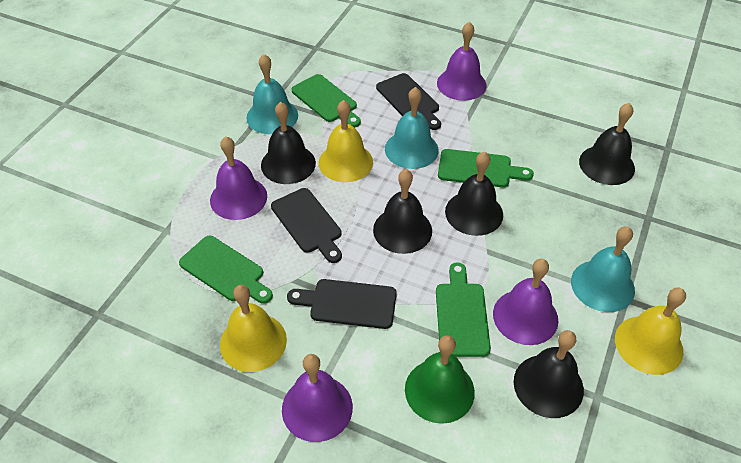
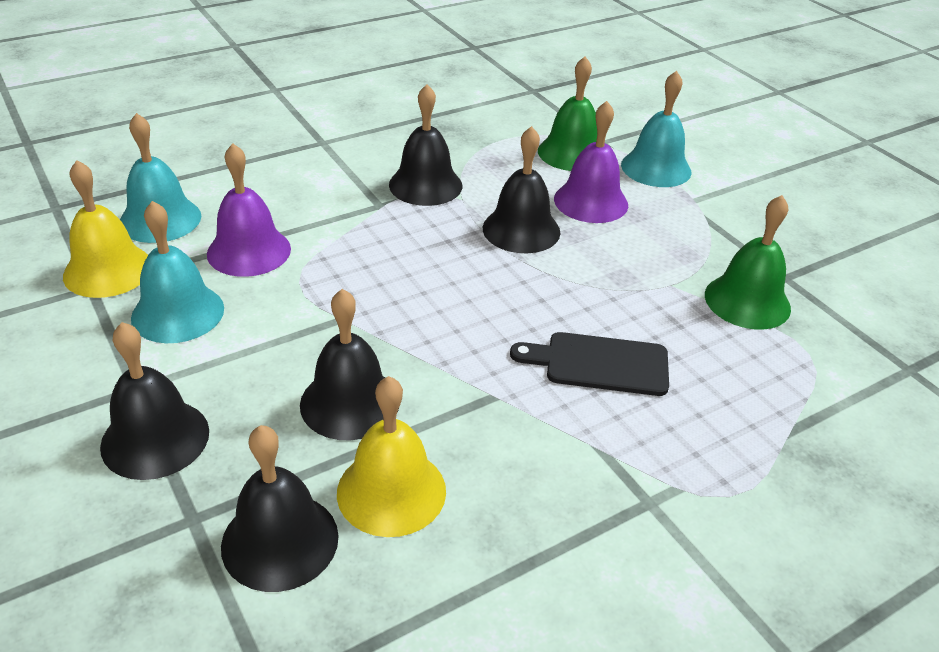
black cutting board: 3 -> 1
green bell: 1 -> 2
green cutting board: 4 -> 0
purple bell: 4 -> 2
yellow bell: 3 -> 2

